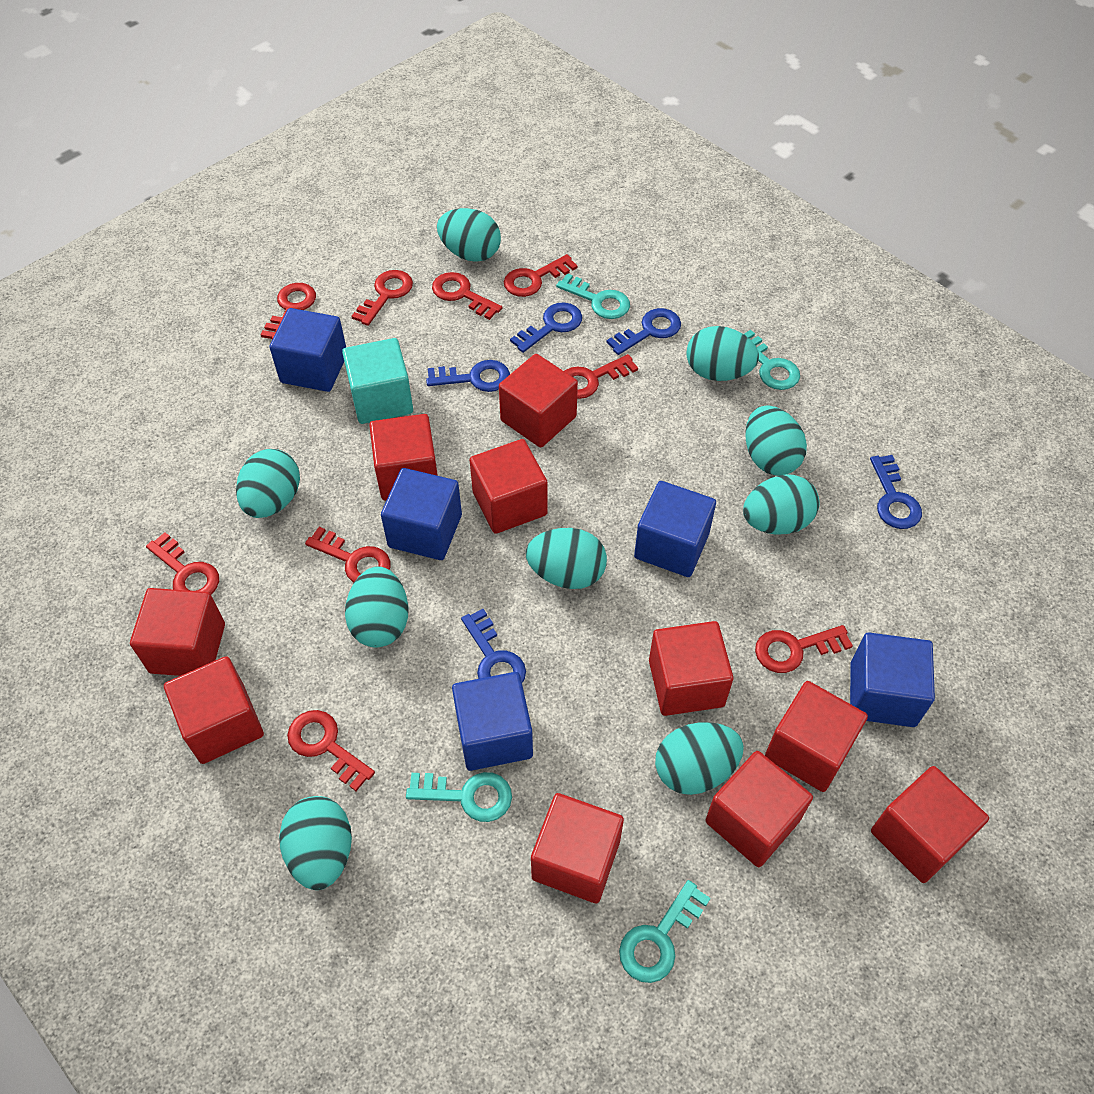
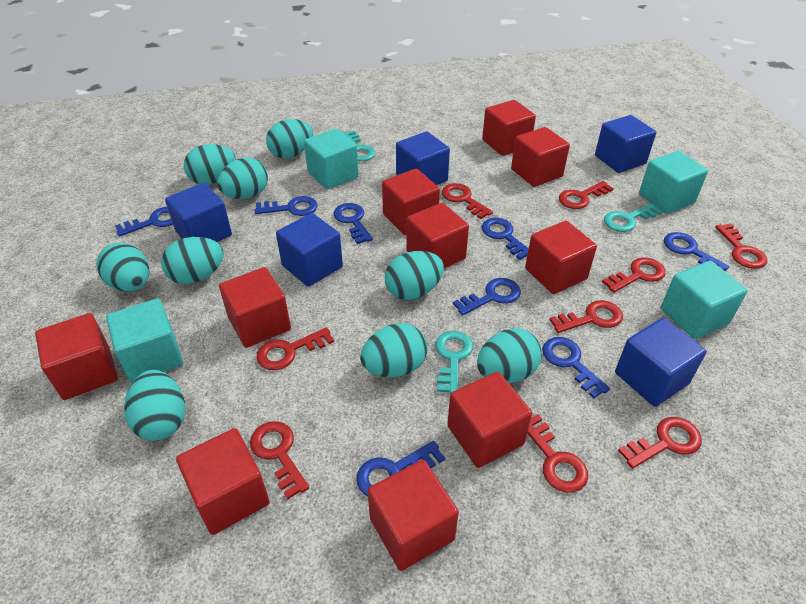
blue key: 5 -> 8
turquoise cube: 1 -> 4
turquoise key: 4 -> 3

